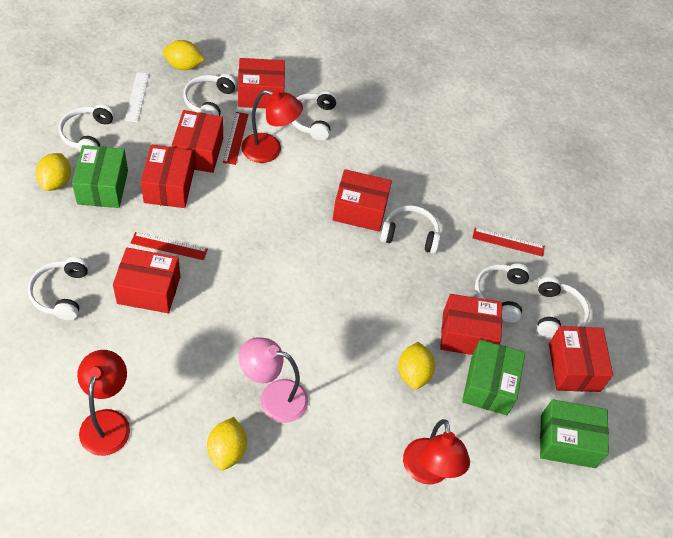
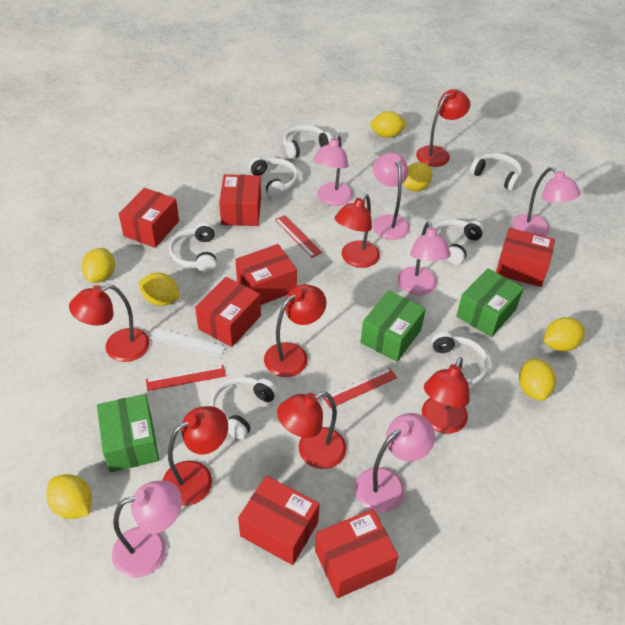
pink lamp: 1 -> 6
red lamp: 3 -> 7
yellow lemon: 4 -> 7

